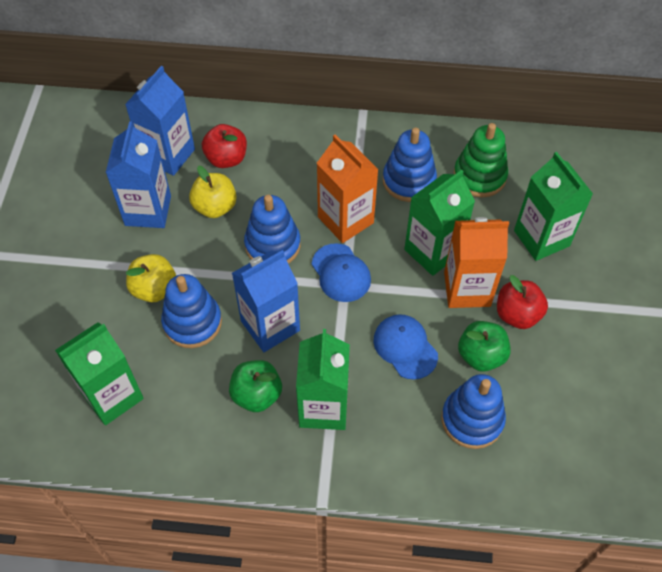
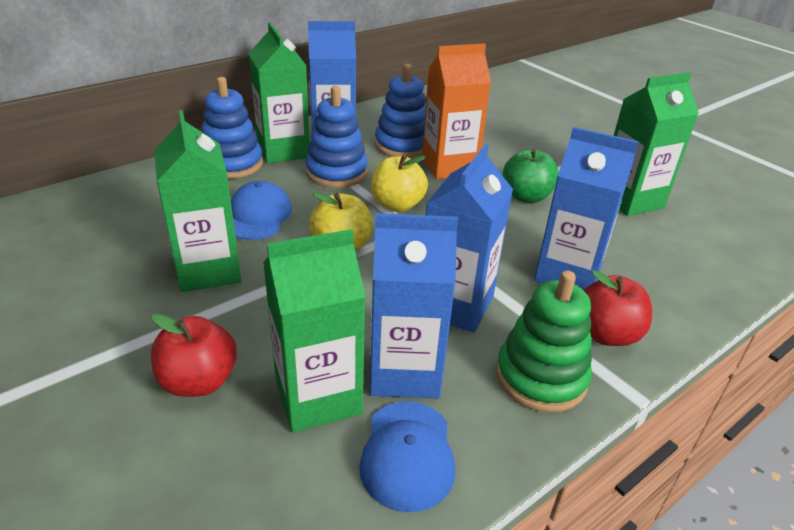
blue carton: 3 -> 4
blue stacking toy: 4 -> 3
green apple: 2 -> 1
orange carton: 2 -> 1

